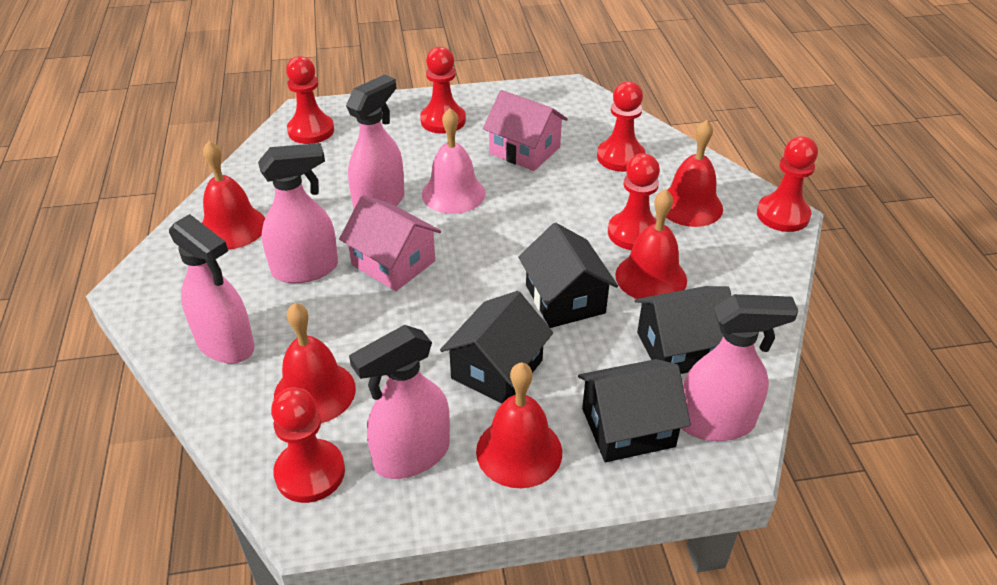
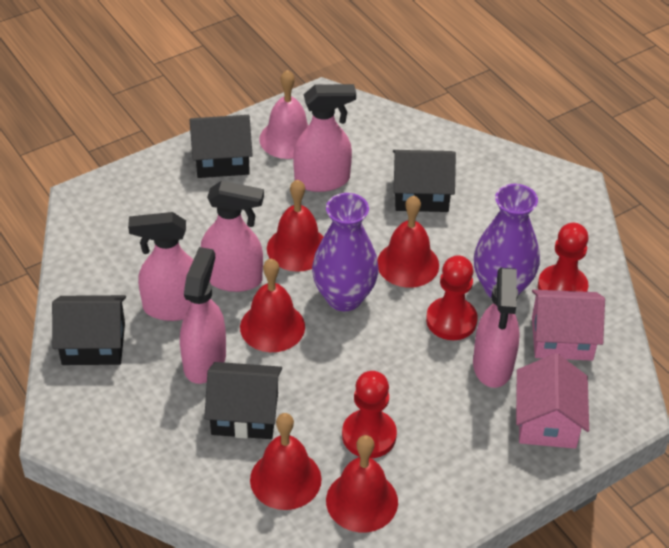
purple vase: 0 -> 2
red pawn: 6 -> 3

